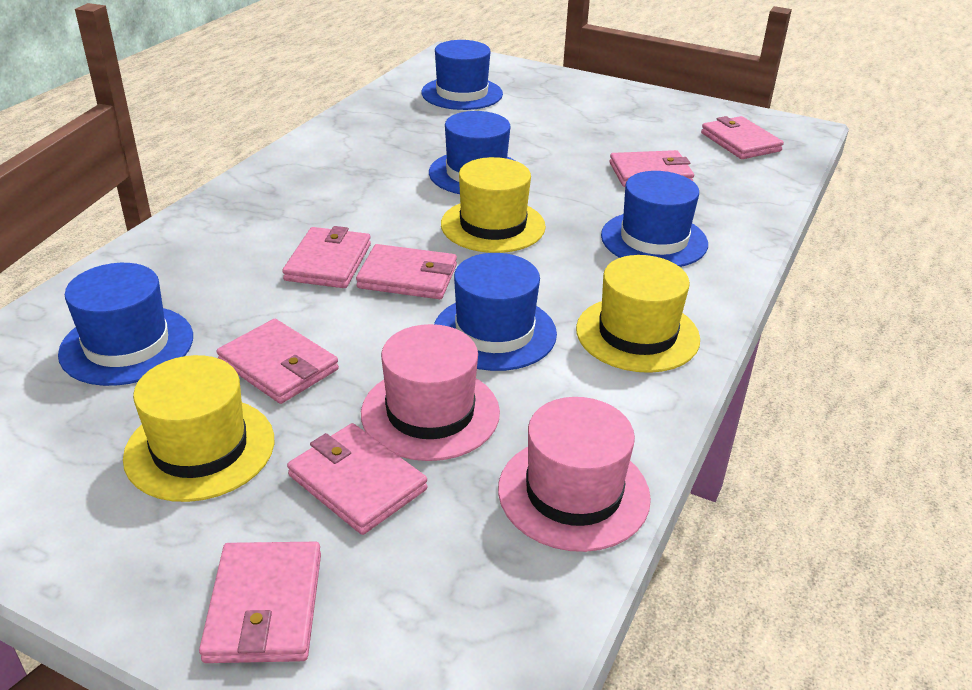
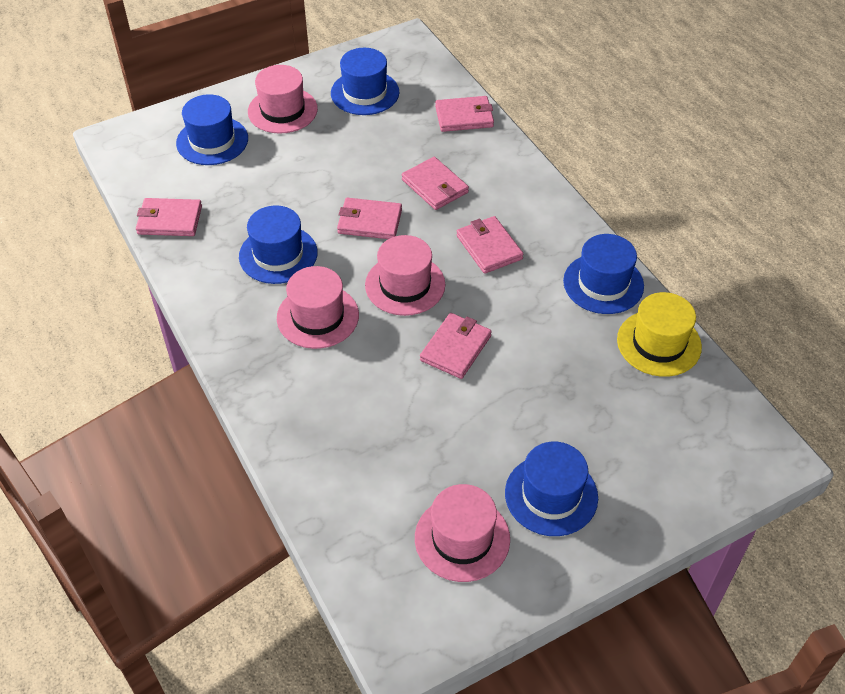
pink hat: 2 -> 4
pink wallet: 7 -> 6
yellow hat: 3 -> 1

